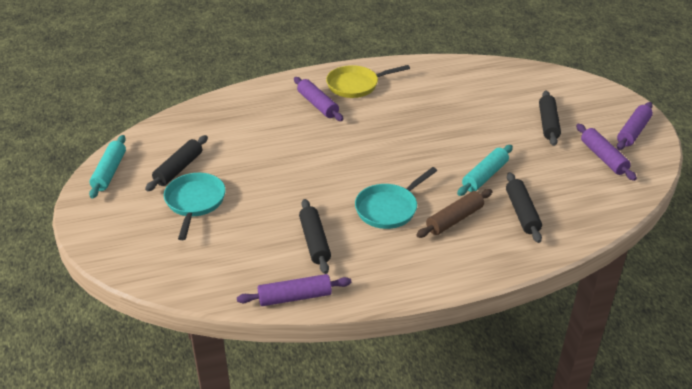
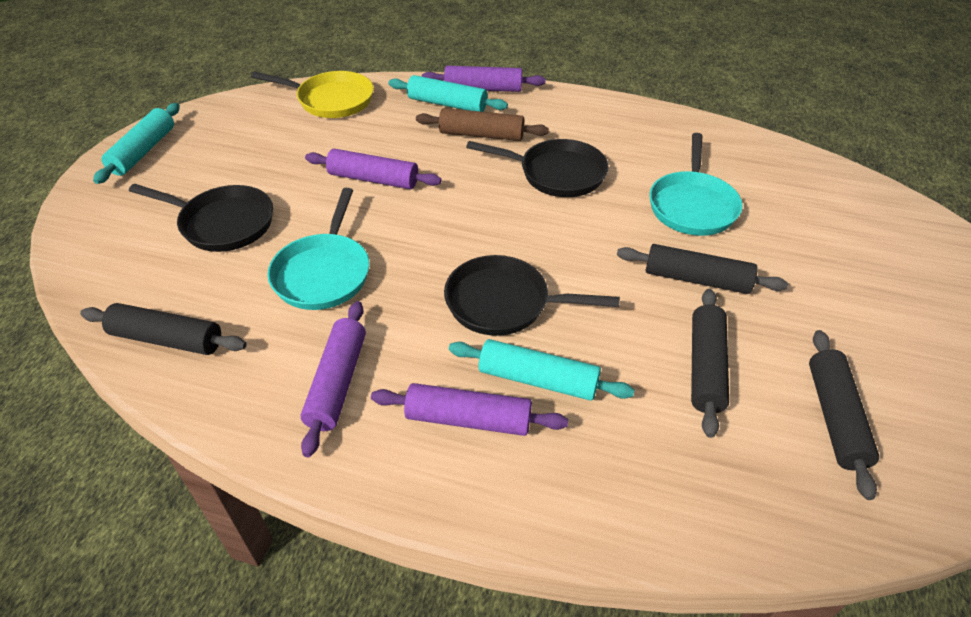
black pan: 0 -> 3
turquoise rolling pin: 2 -> 3

